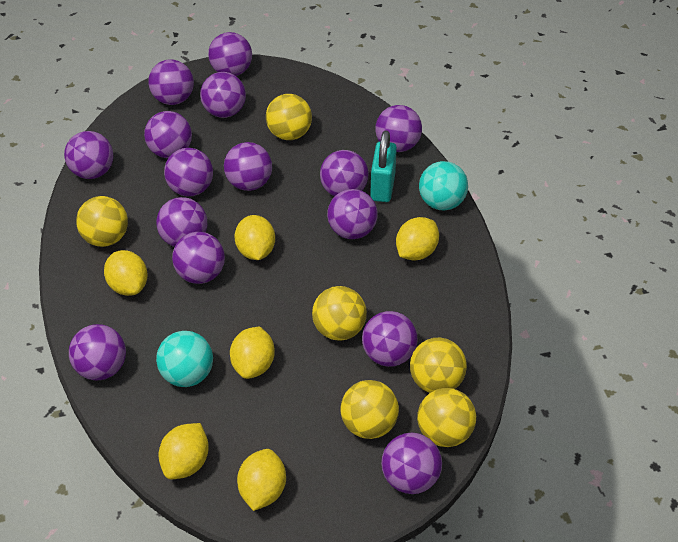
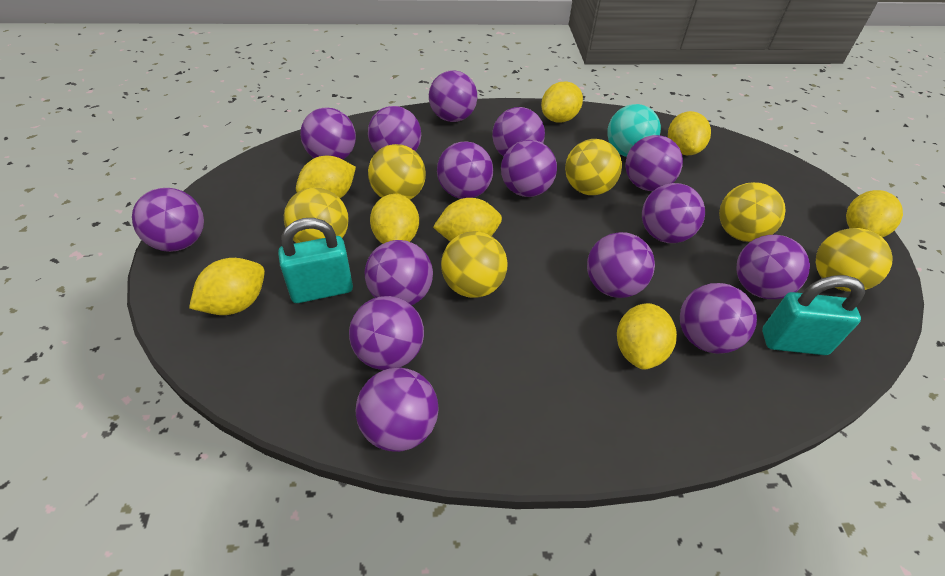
turquoise ball: 2 -> 1
turquoise padlock: 1 -> 2
yellow lemon: 6 -> 8

